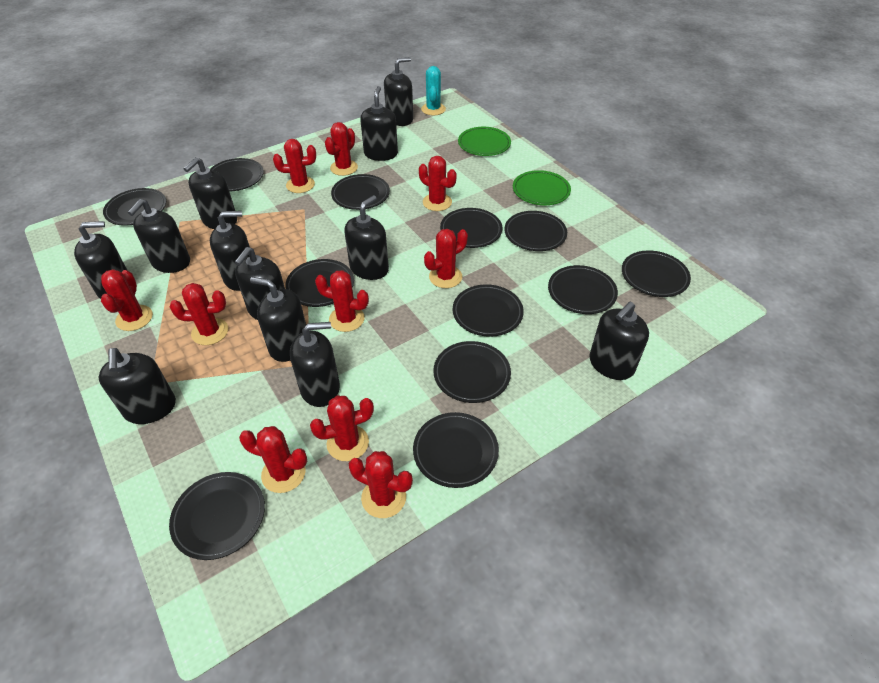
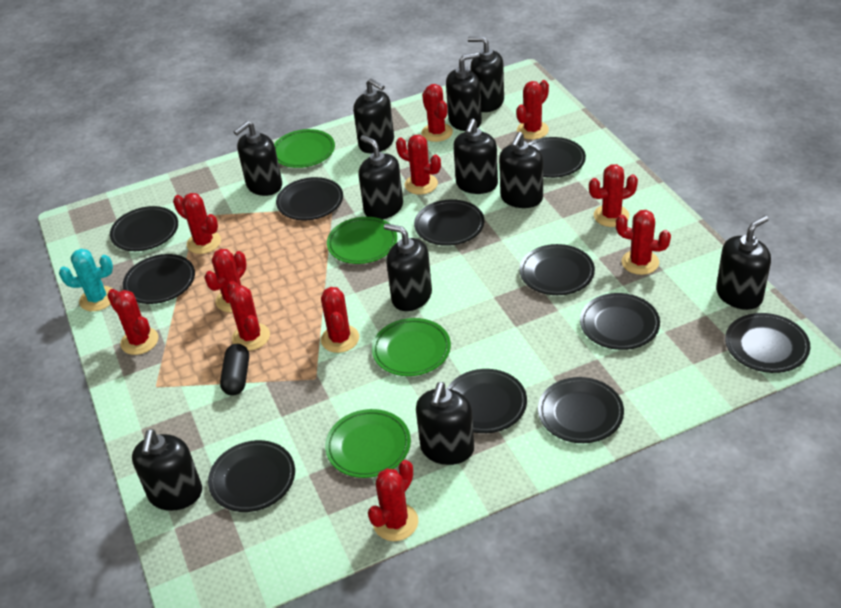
black capsule: 0 -> 1
black plate: 12 -> 11
black soap dispenser: 12 -> 11
green plate: 2 -> 4
red cactus: 10 -> 11

